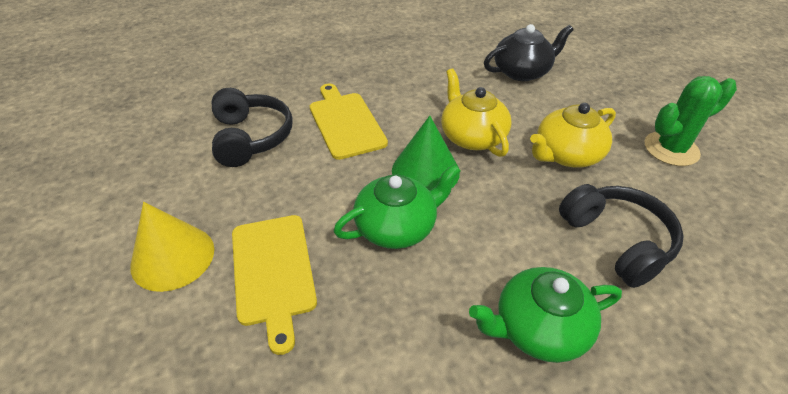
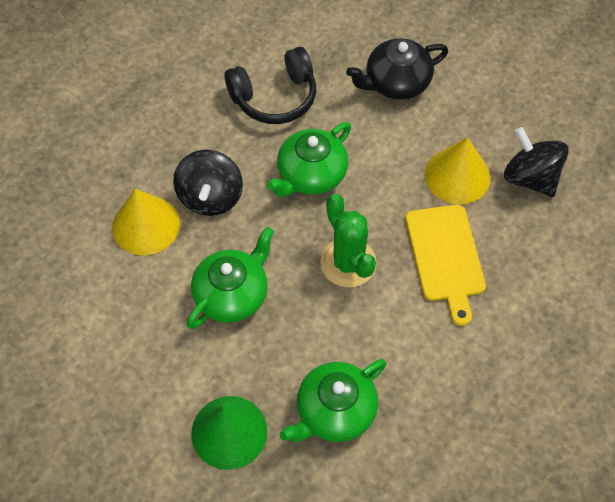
black headphones: 2 -> 1
black spinning top: 0 -> 2
green teapot: 2 -> 3
yellow cone: 1 -> 2
yellow cutting board: 2 -> 1
yellow teapot: 2 -> 0

